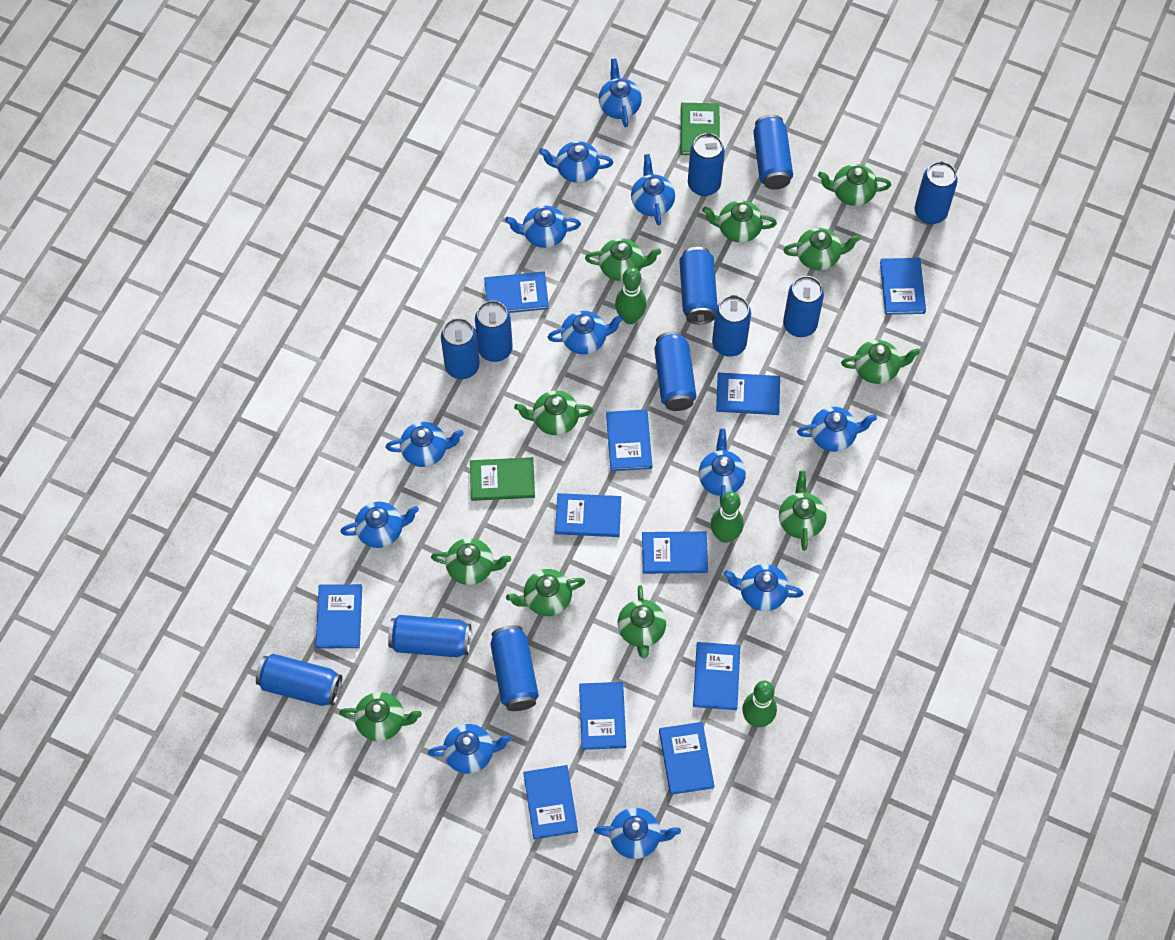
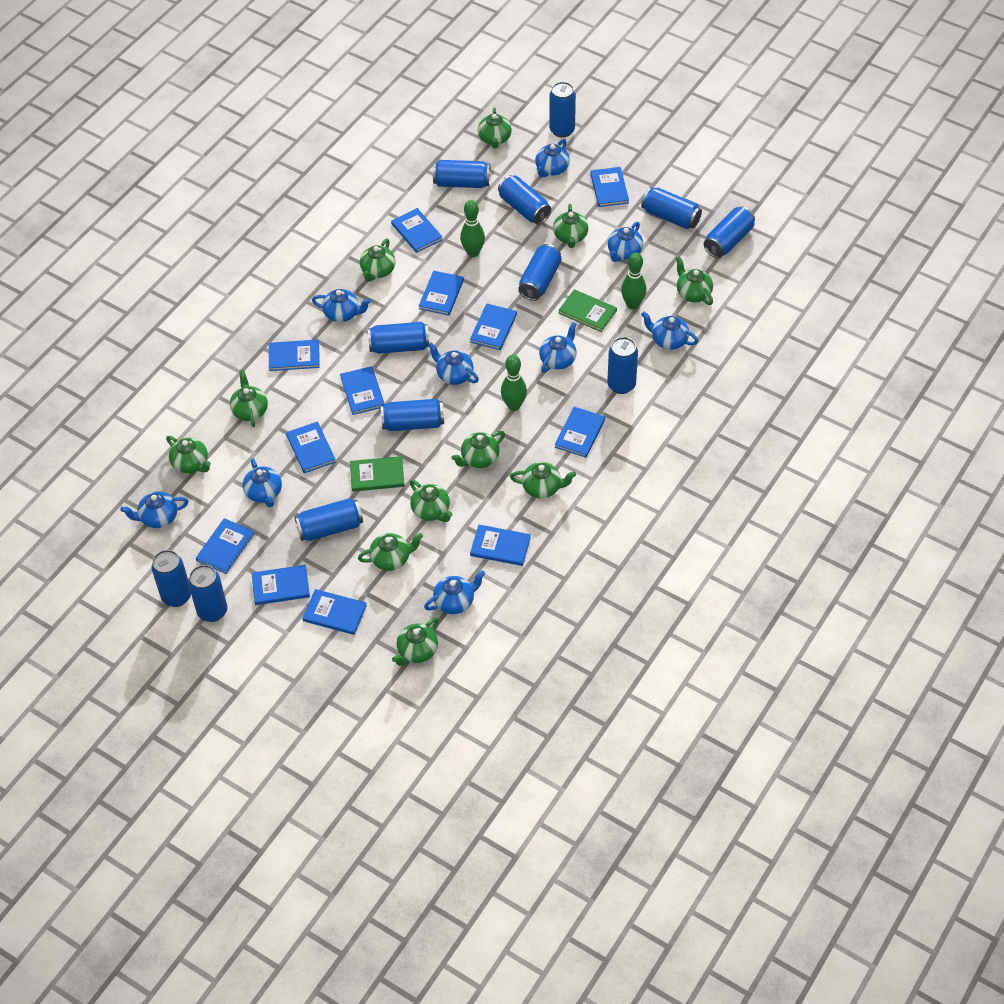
blue book: 11 -> 12
blue teapot: 12 -> 9

